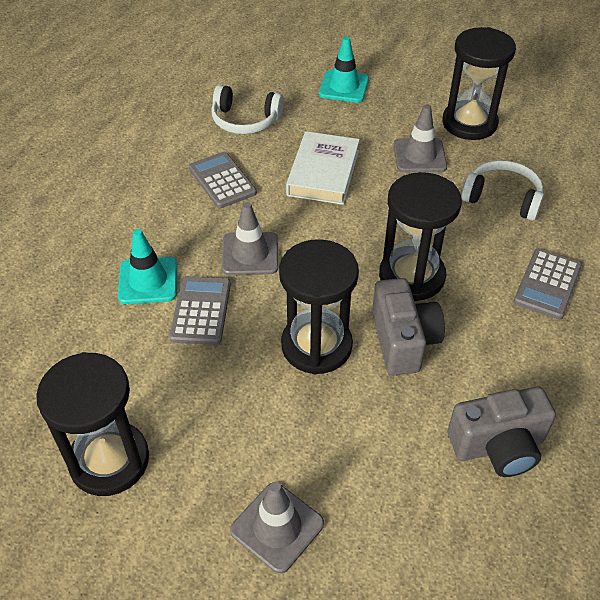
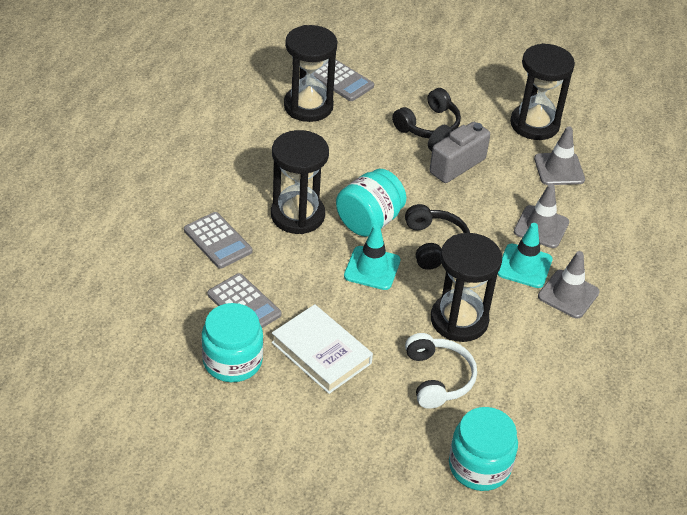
black headphones: 0 -> 2
grey camera: 2 -> 1
turquoise jar: 0 -> 3
white headphones: 2 -> 1

